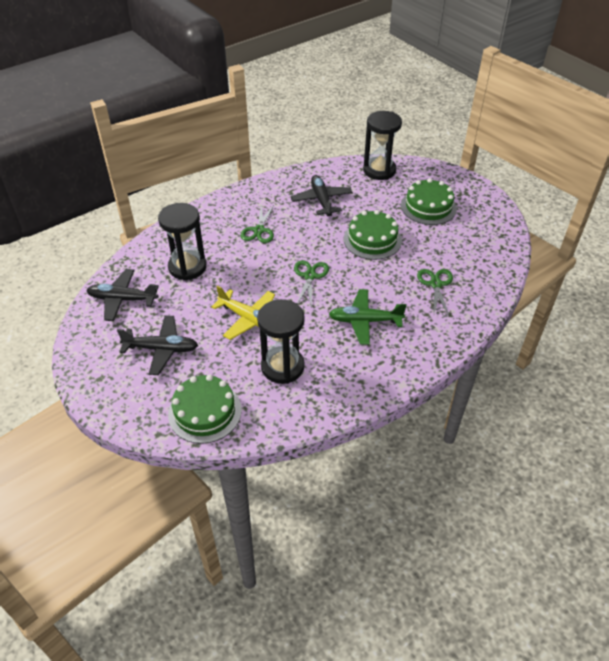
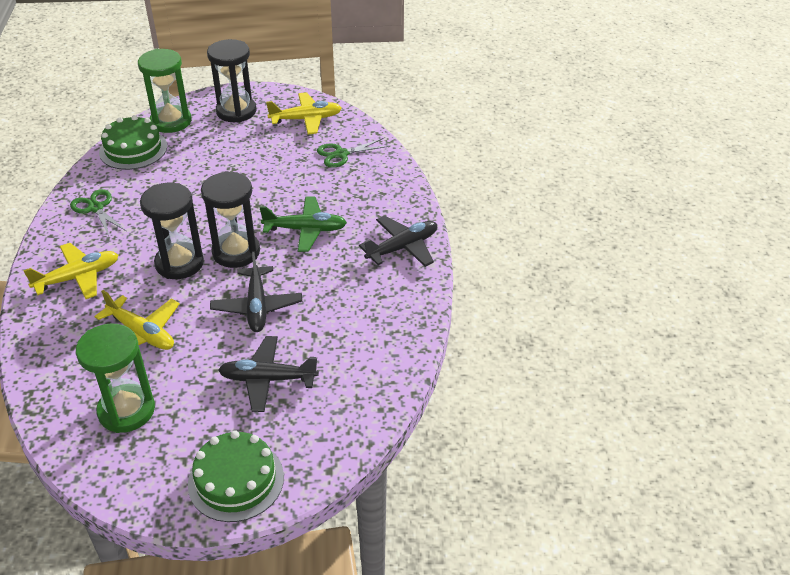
green cake: 3 -> 2
green hourglass: 0 -> 2
green scissors: 3 -> 2
yellow plane: 1 -> 3

